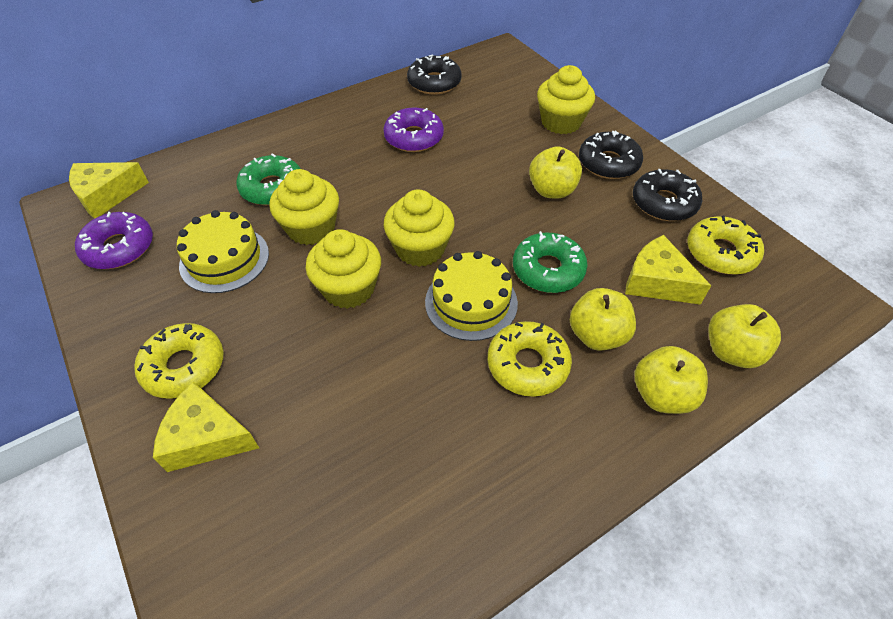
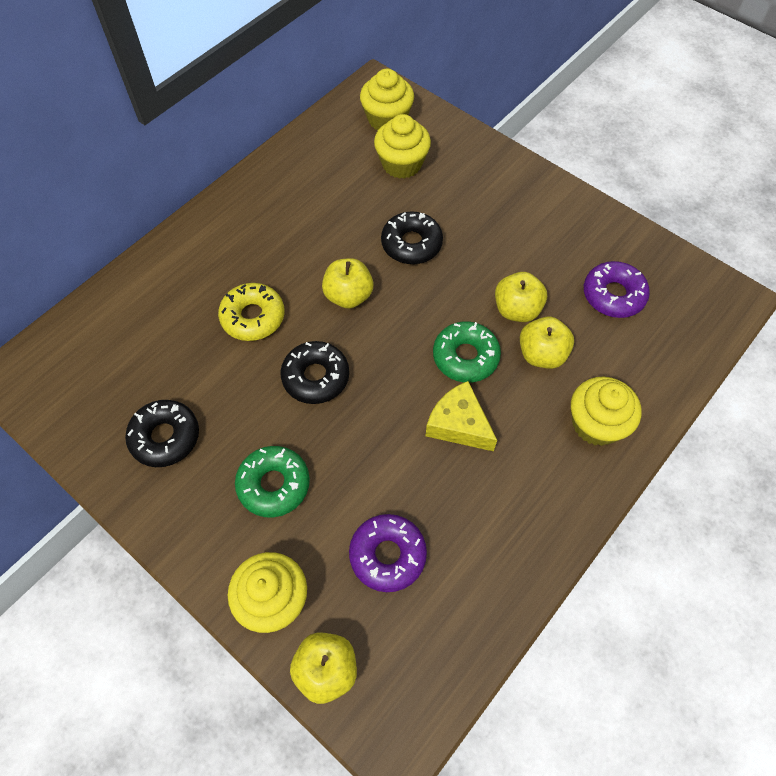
yellow cake: 2 -> 0
yellow cheese: 3 -> 1
yellow donut: 3 -> 1

